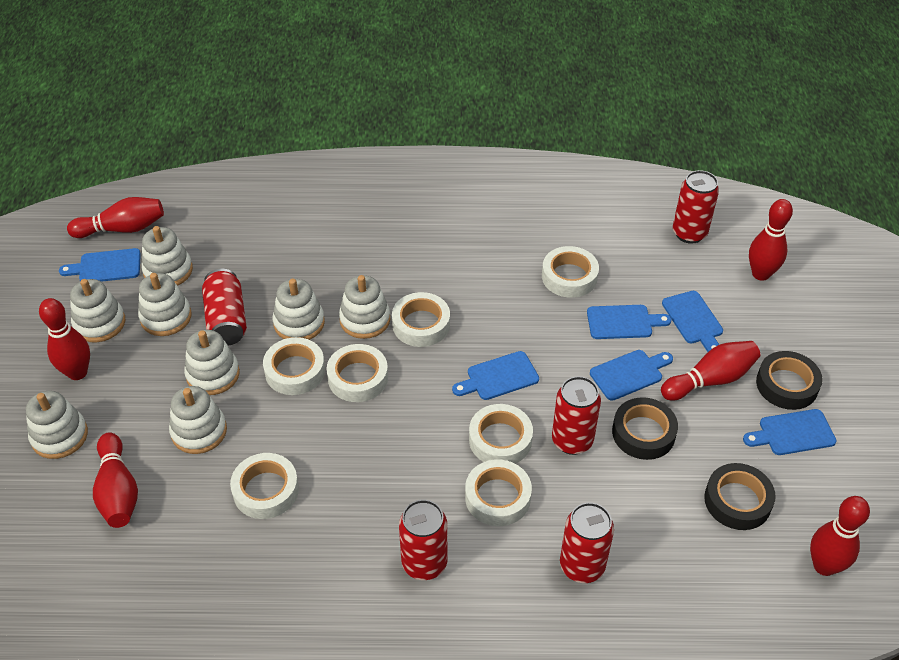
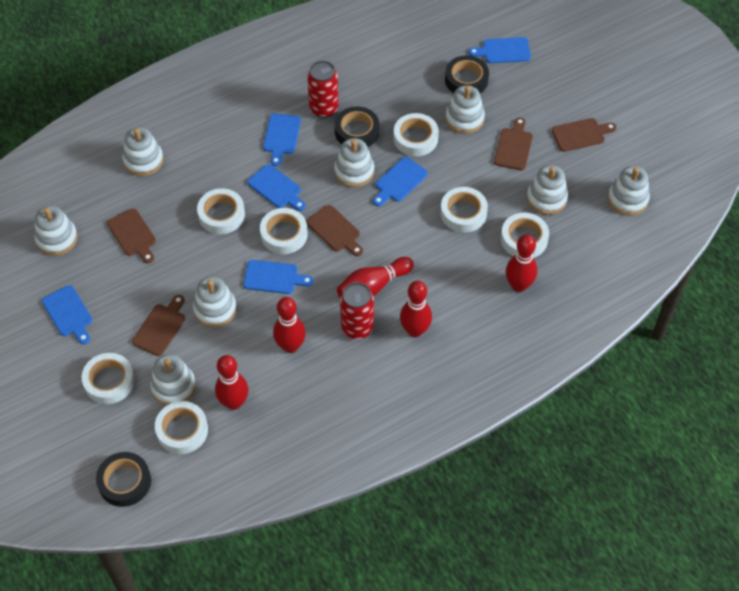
brown cutting board: 0 -> 5
red bowling pin: 6 -> 5
red can: 5 -> 2

